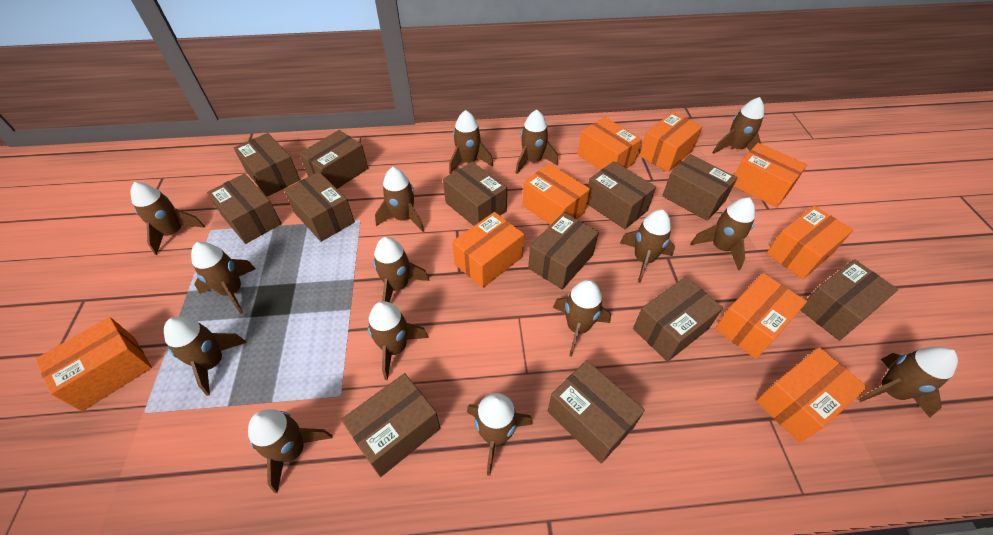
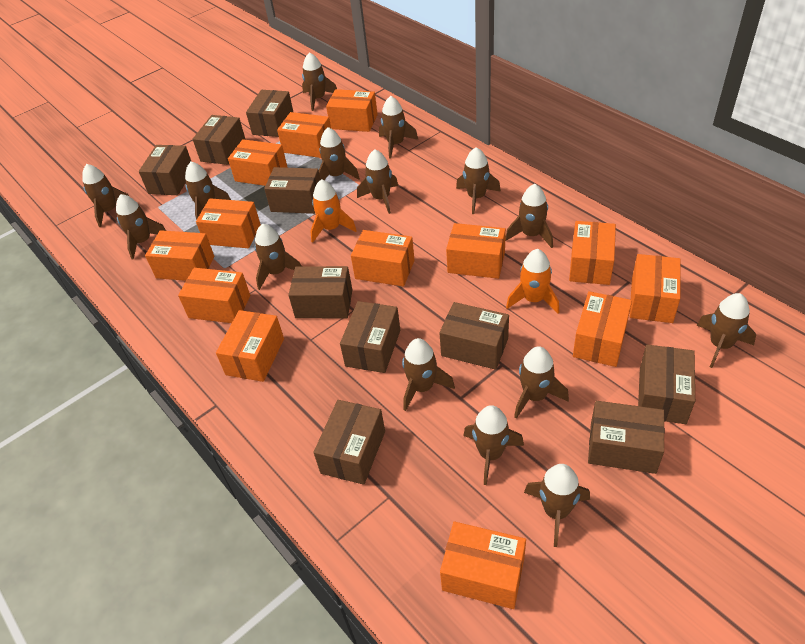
brown box: 12 -> 10
orange box: 9 -> 13
orange rocket: 0 -> 2

